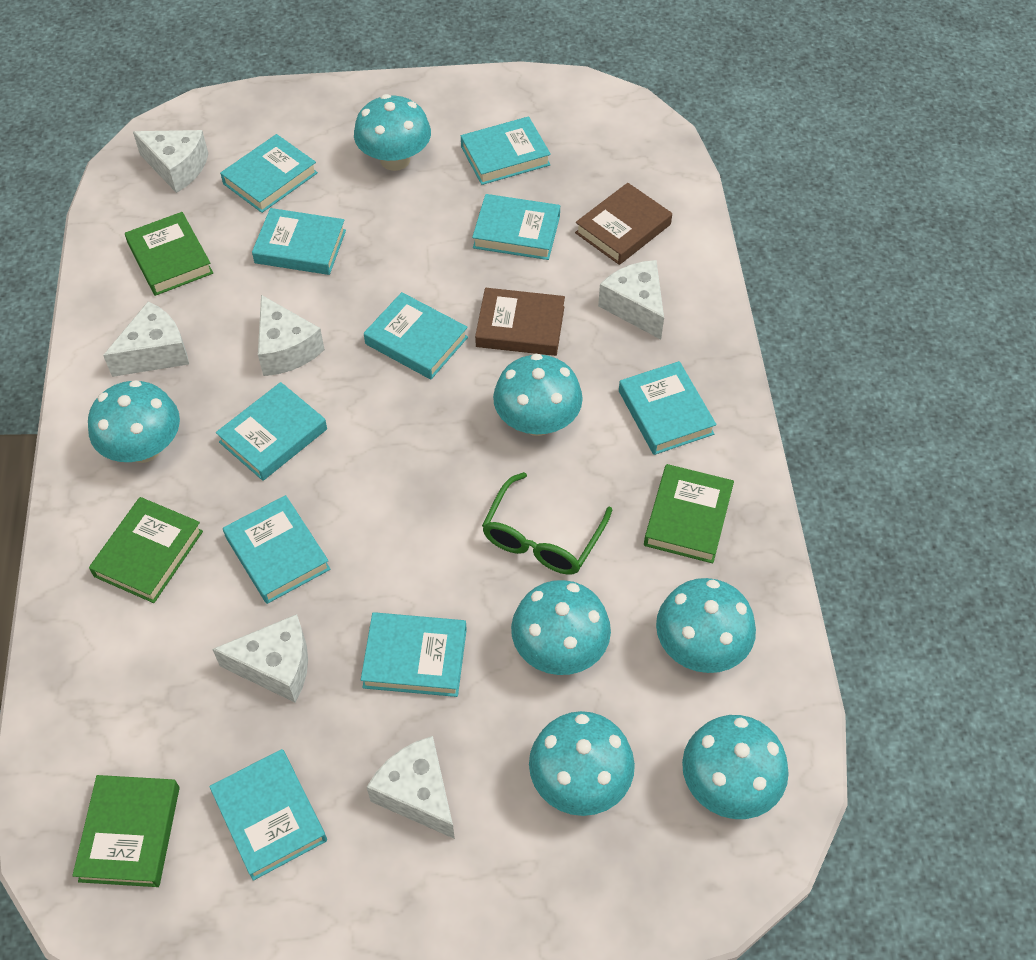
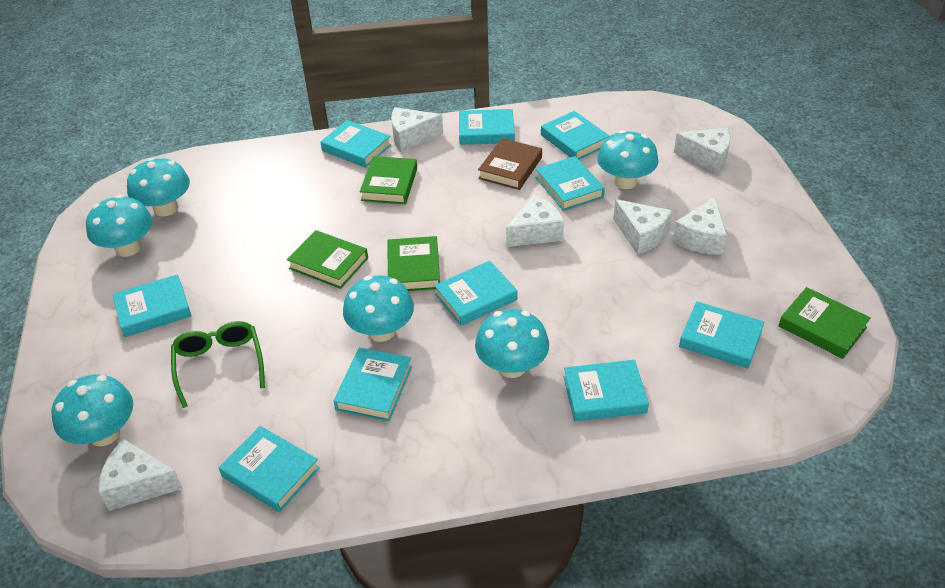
brown book: 2 -> 1
turquoise mushroom: 7 -> 6

